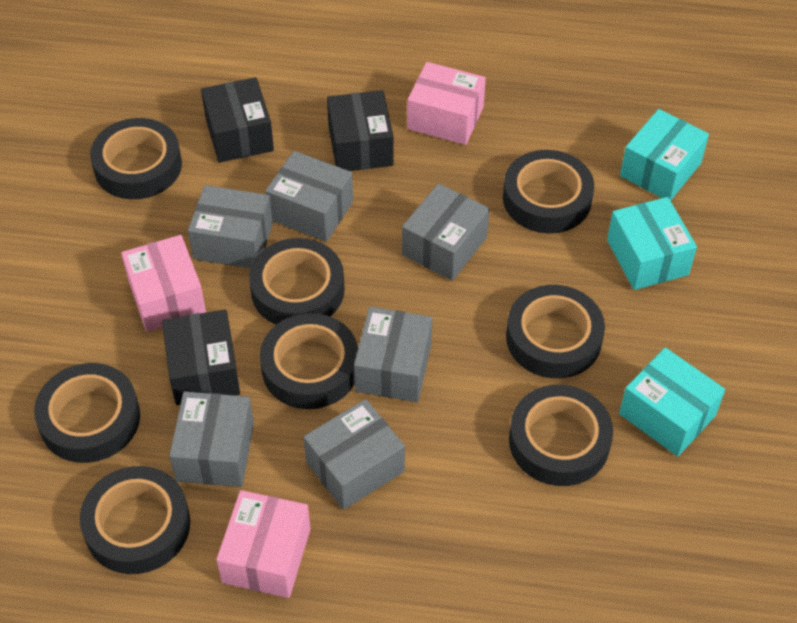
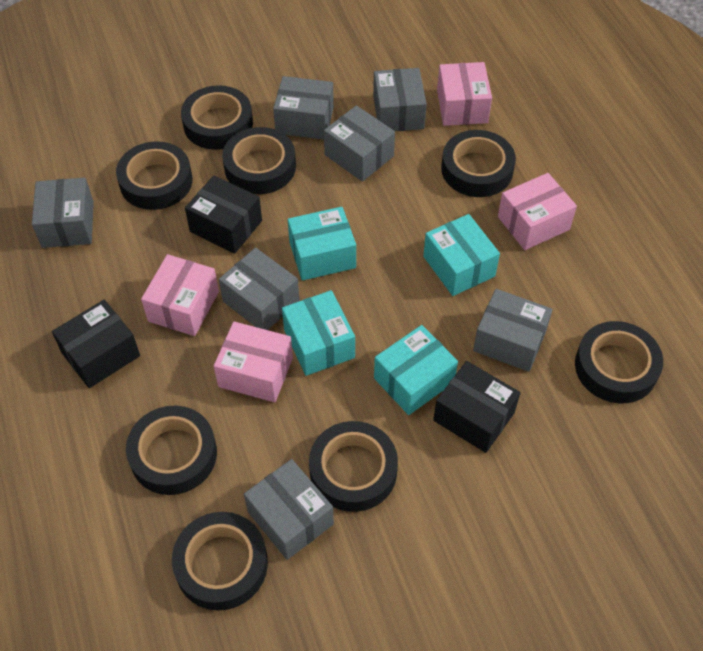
grey box: 6 -> 7
pink box: 3 -> 4
turquoise box: 3 -> 4

